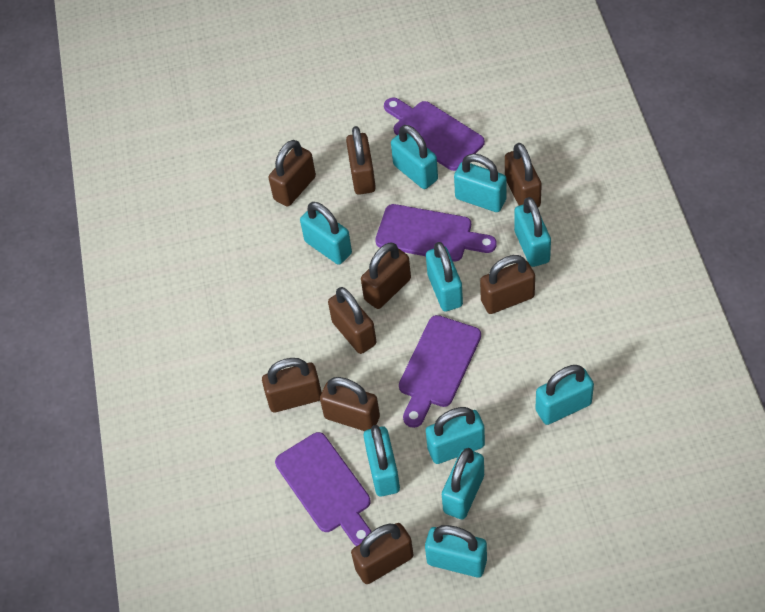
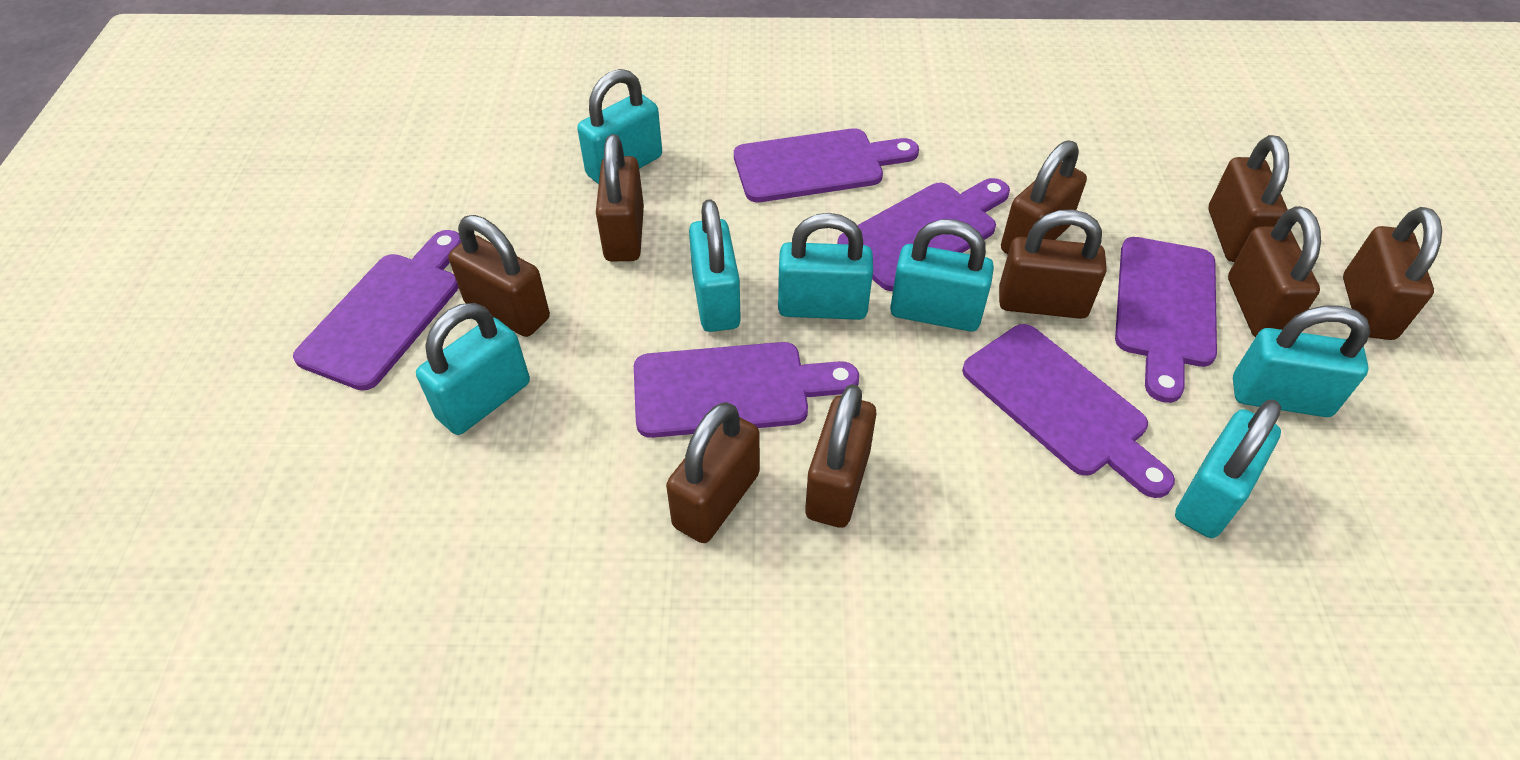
purple cutting board: 4 -> 6
turquoise padlock: 10 -> 7

